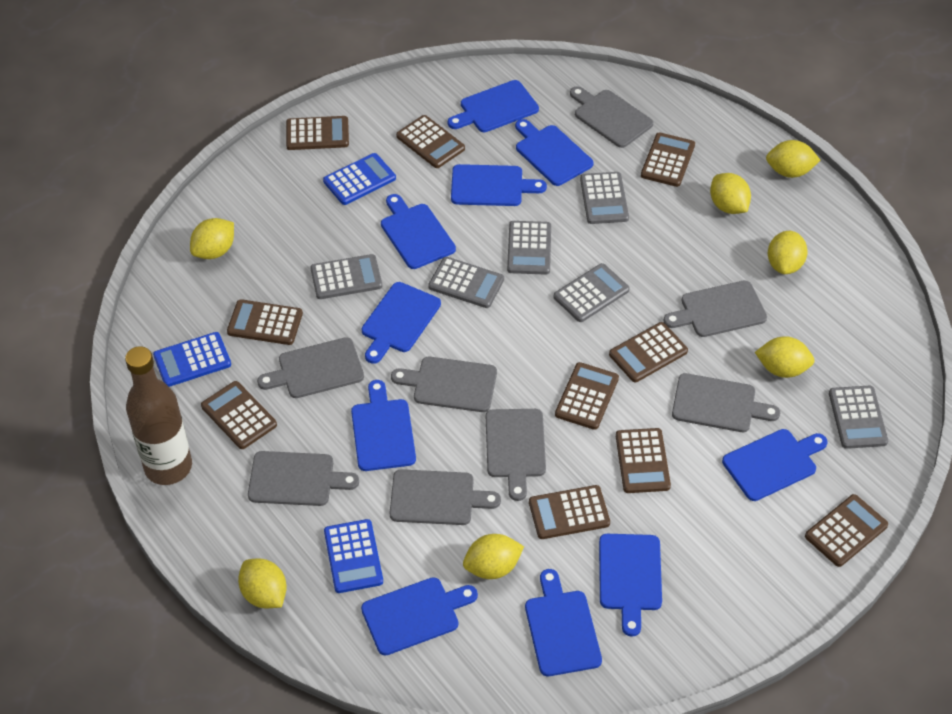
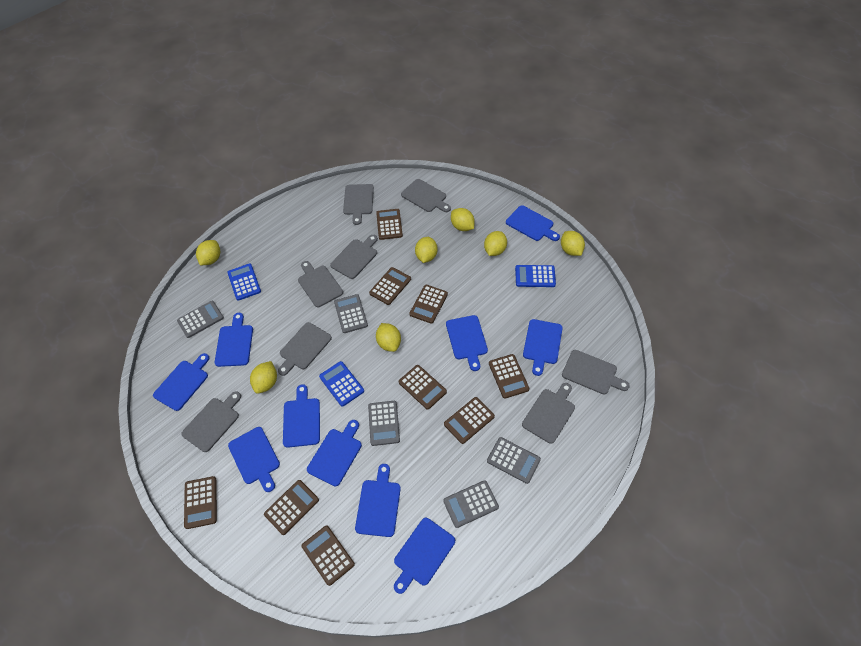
brown bottle: 1 -> 0
brown calculator: 10 -> 9
grey calculator: 6 -> 5

